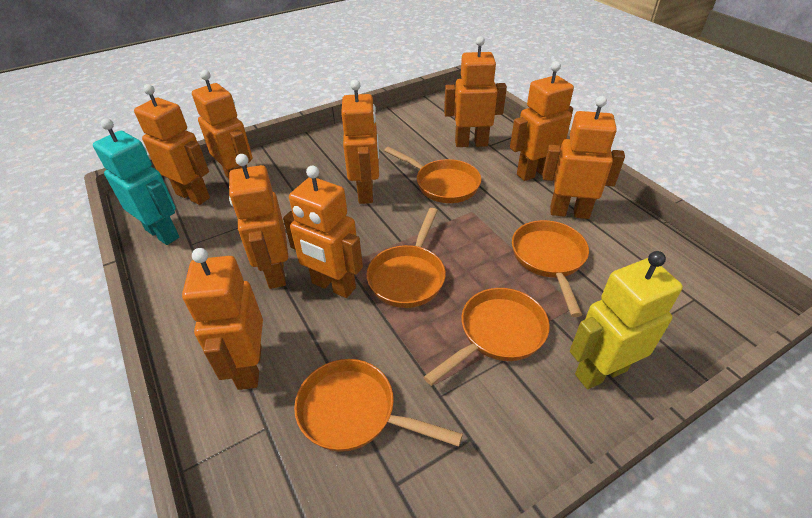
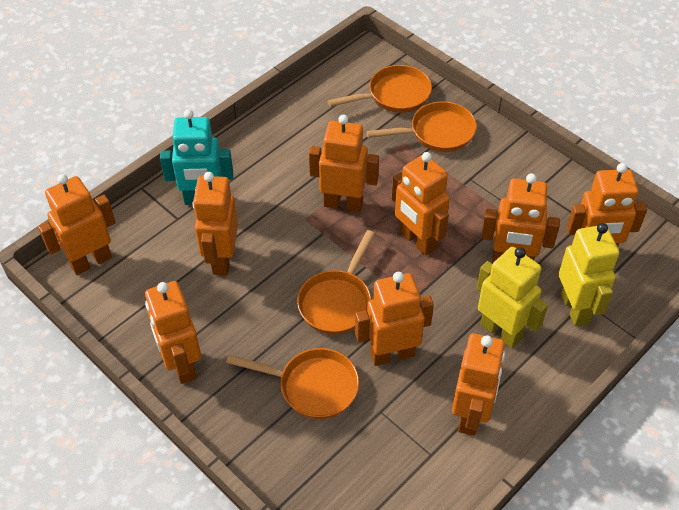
orange pan: 5 -> 4
yellow robot: 1 -> 2

